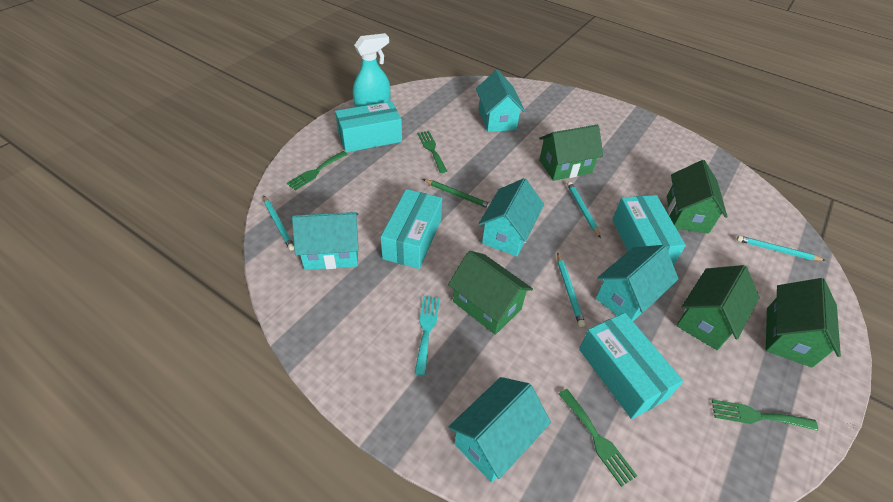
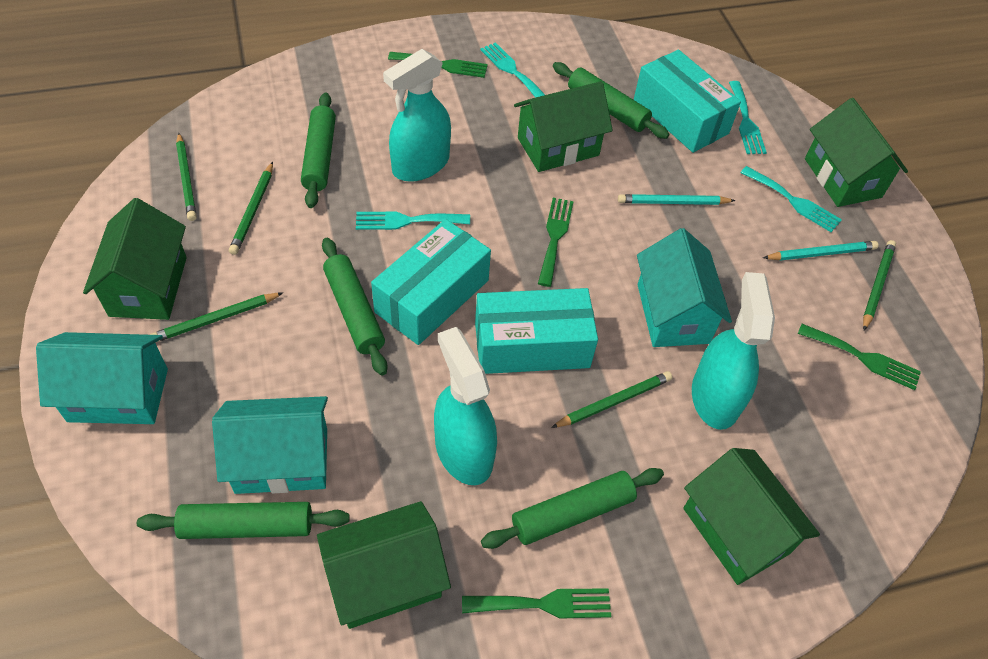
green pencil: 1 -> 5
green rolling pin: 0 -> 5
turquoise box: 4 -> 3
turquoise fork: 1 -> 4
turquoise house: 5 -> 3
turquoise pencil: 4 -> 2
turquoise spray bottle: 1 -> 3

